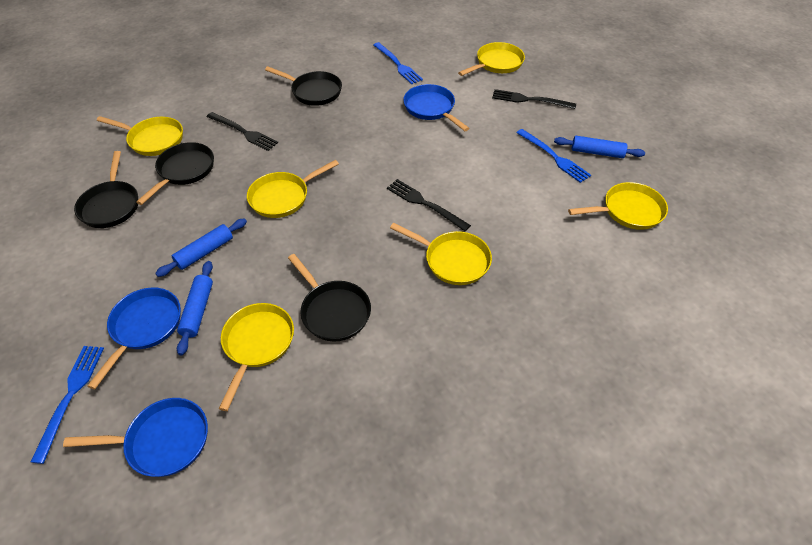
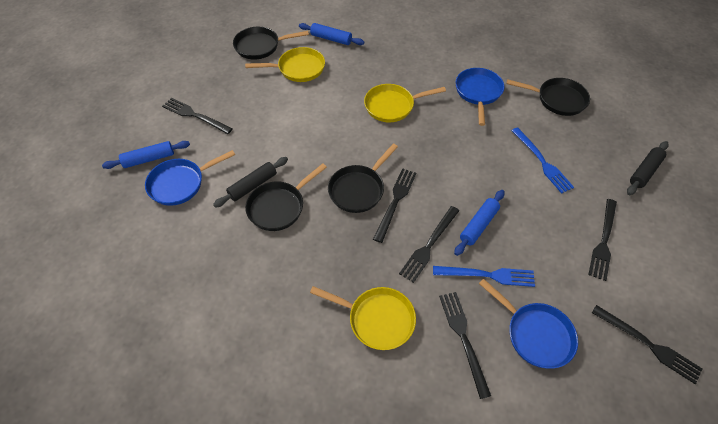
black fork: 3 -> 6
black rolling pin: 0 -> 2
blue fork: 3 -> 2
yellow pan: 6 -> 3

